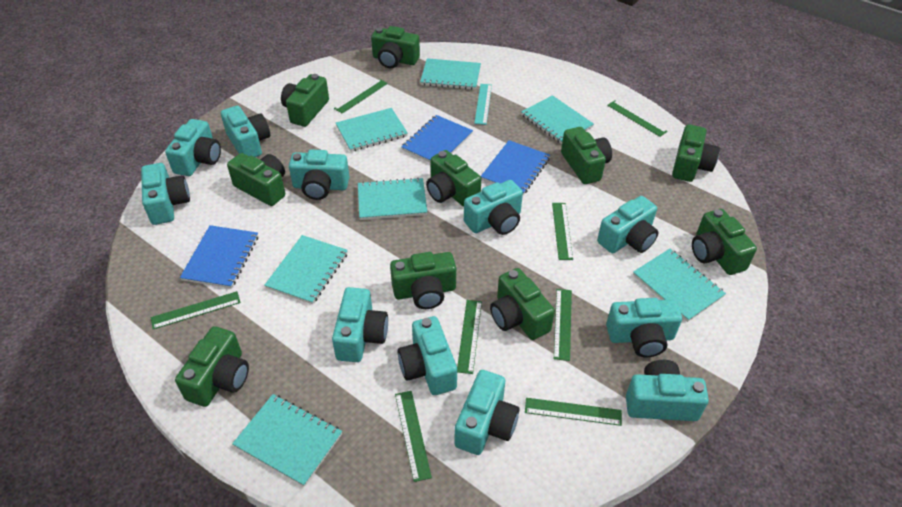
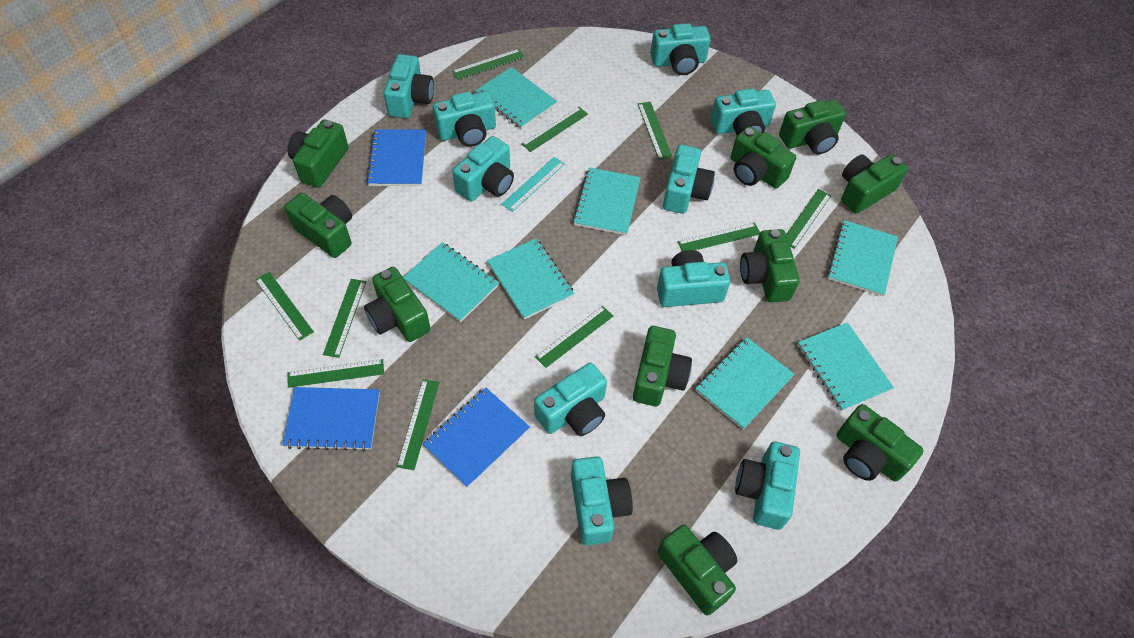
green ruler: 8 -> 10
turquoise camera: 11 -> 10

